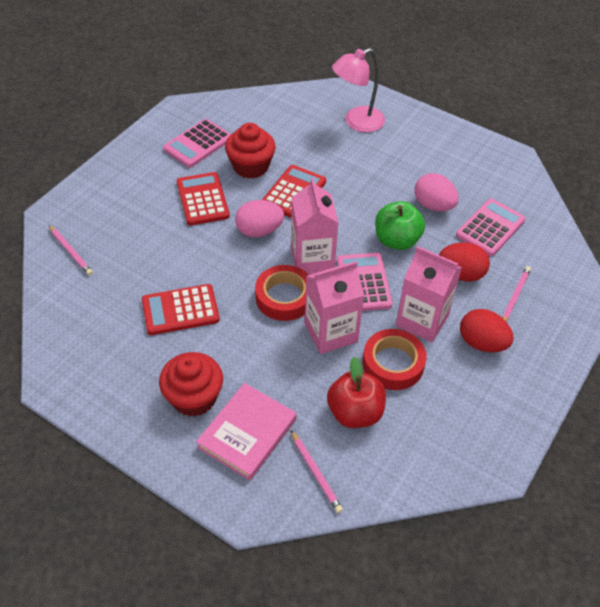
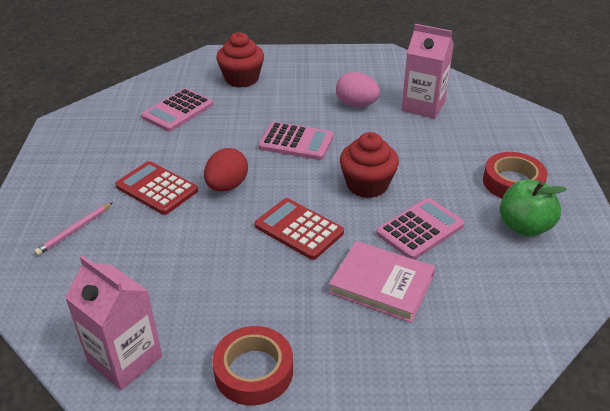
pink carton: 3 -> 2
pink egg: 2 -> 1
pink lamp: 1 -> 0
pink pencil: 3 -> 1
red apple: 1 -> 0
red calculator: 3 -> 2
red egg: 2 -> 1

